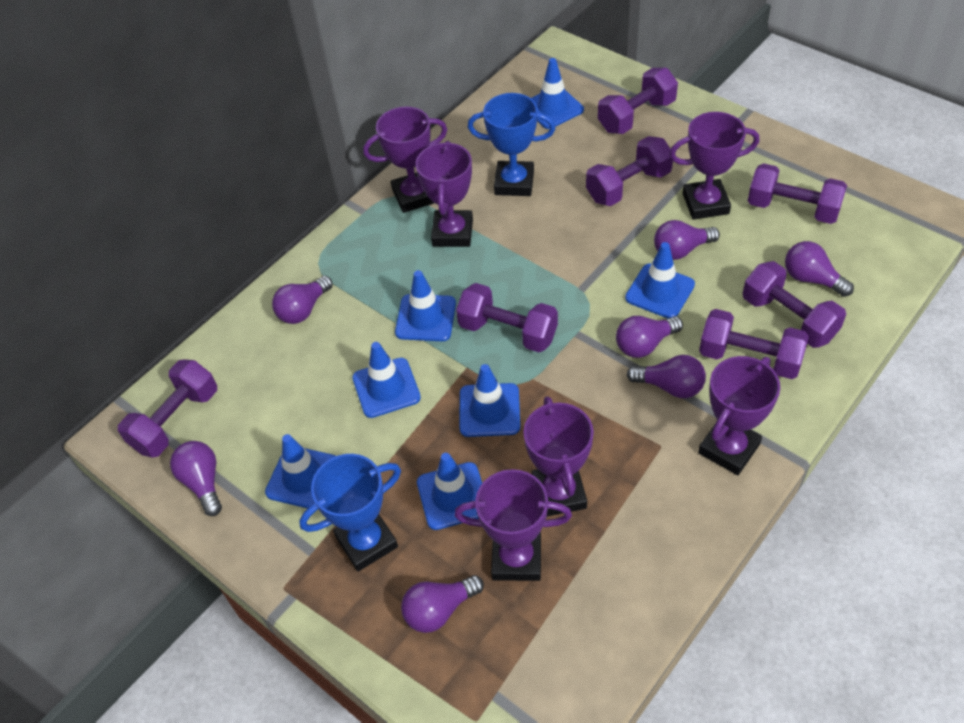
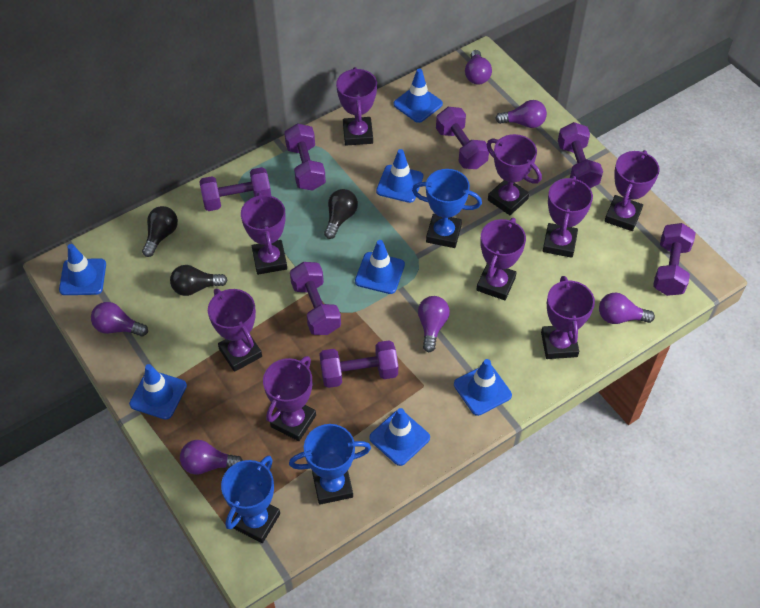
black light bulb: 0 -> 3
blue trophy: 2 -> 3
purple light bulb: 7 -> 6
purple trophy: 6 -> 9

